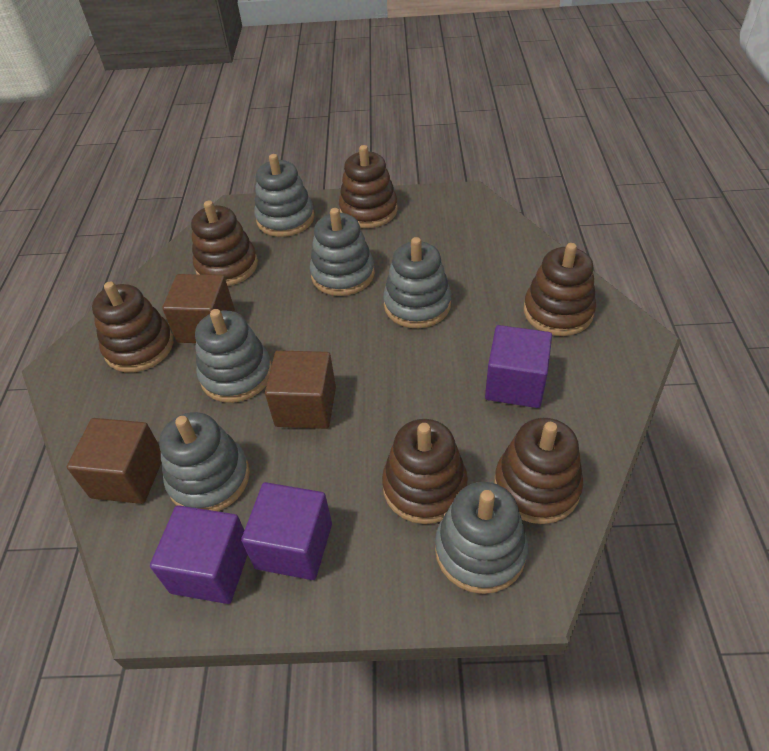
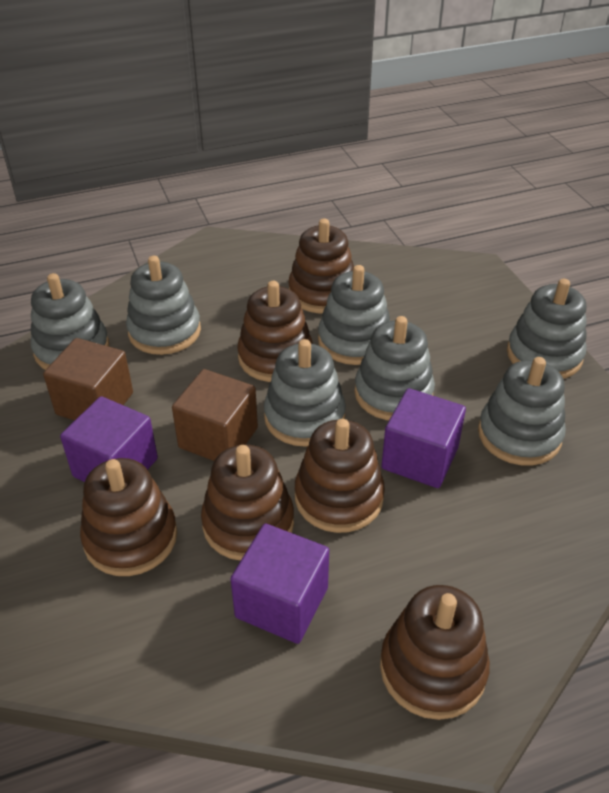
brown cube: 3 -> 2
grey stacking toy: 6 -> 7

